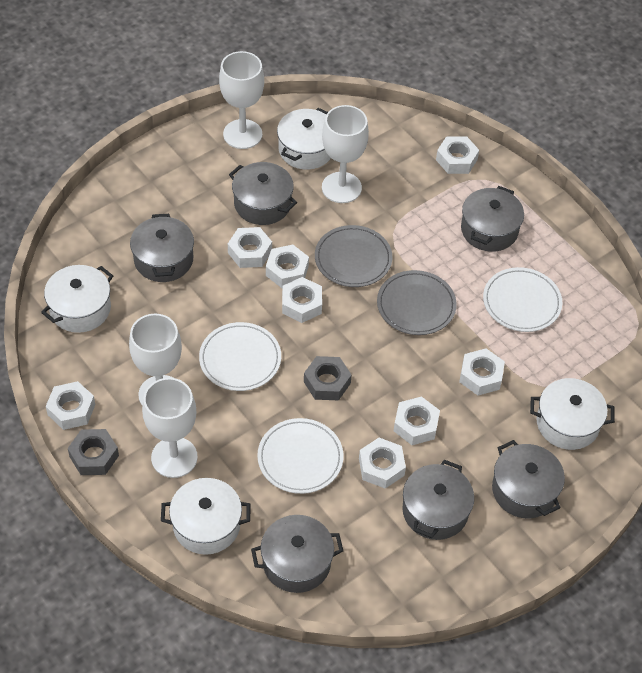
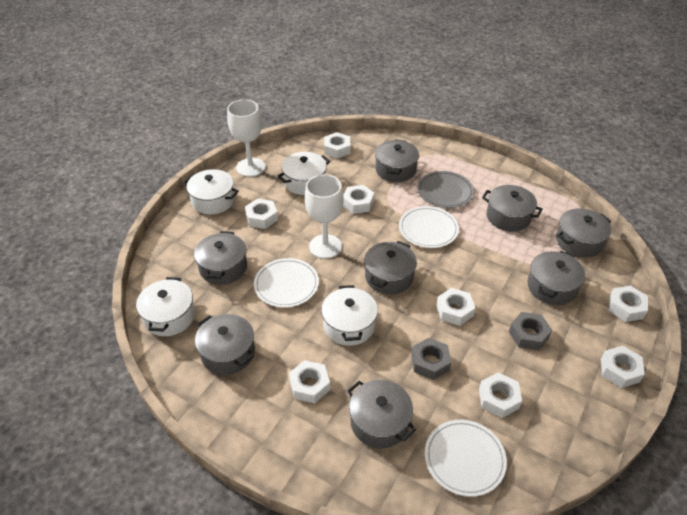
grey plate: 2 -> 1
grey pot: 6 -> 8
white goblet: 4 -> 2

